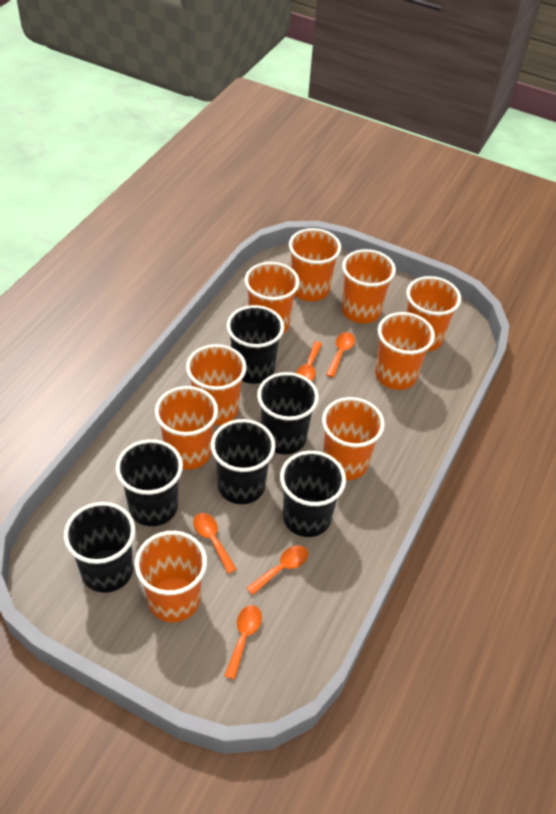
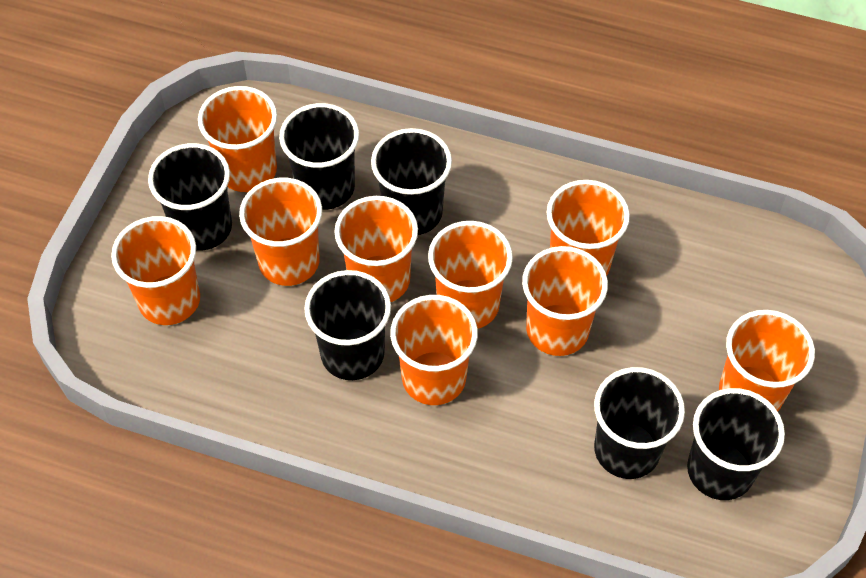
orange spoon: 5 -> 0

